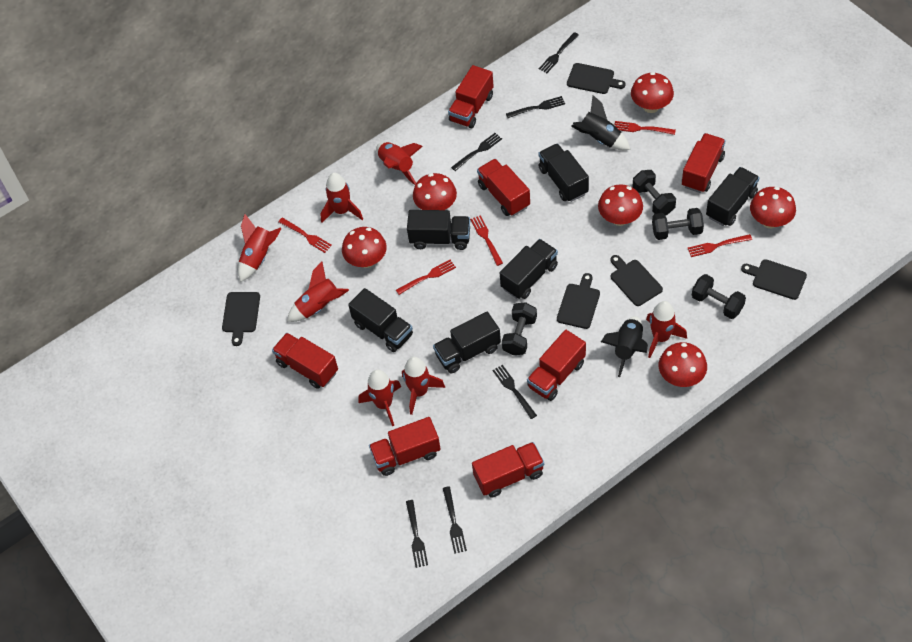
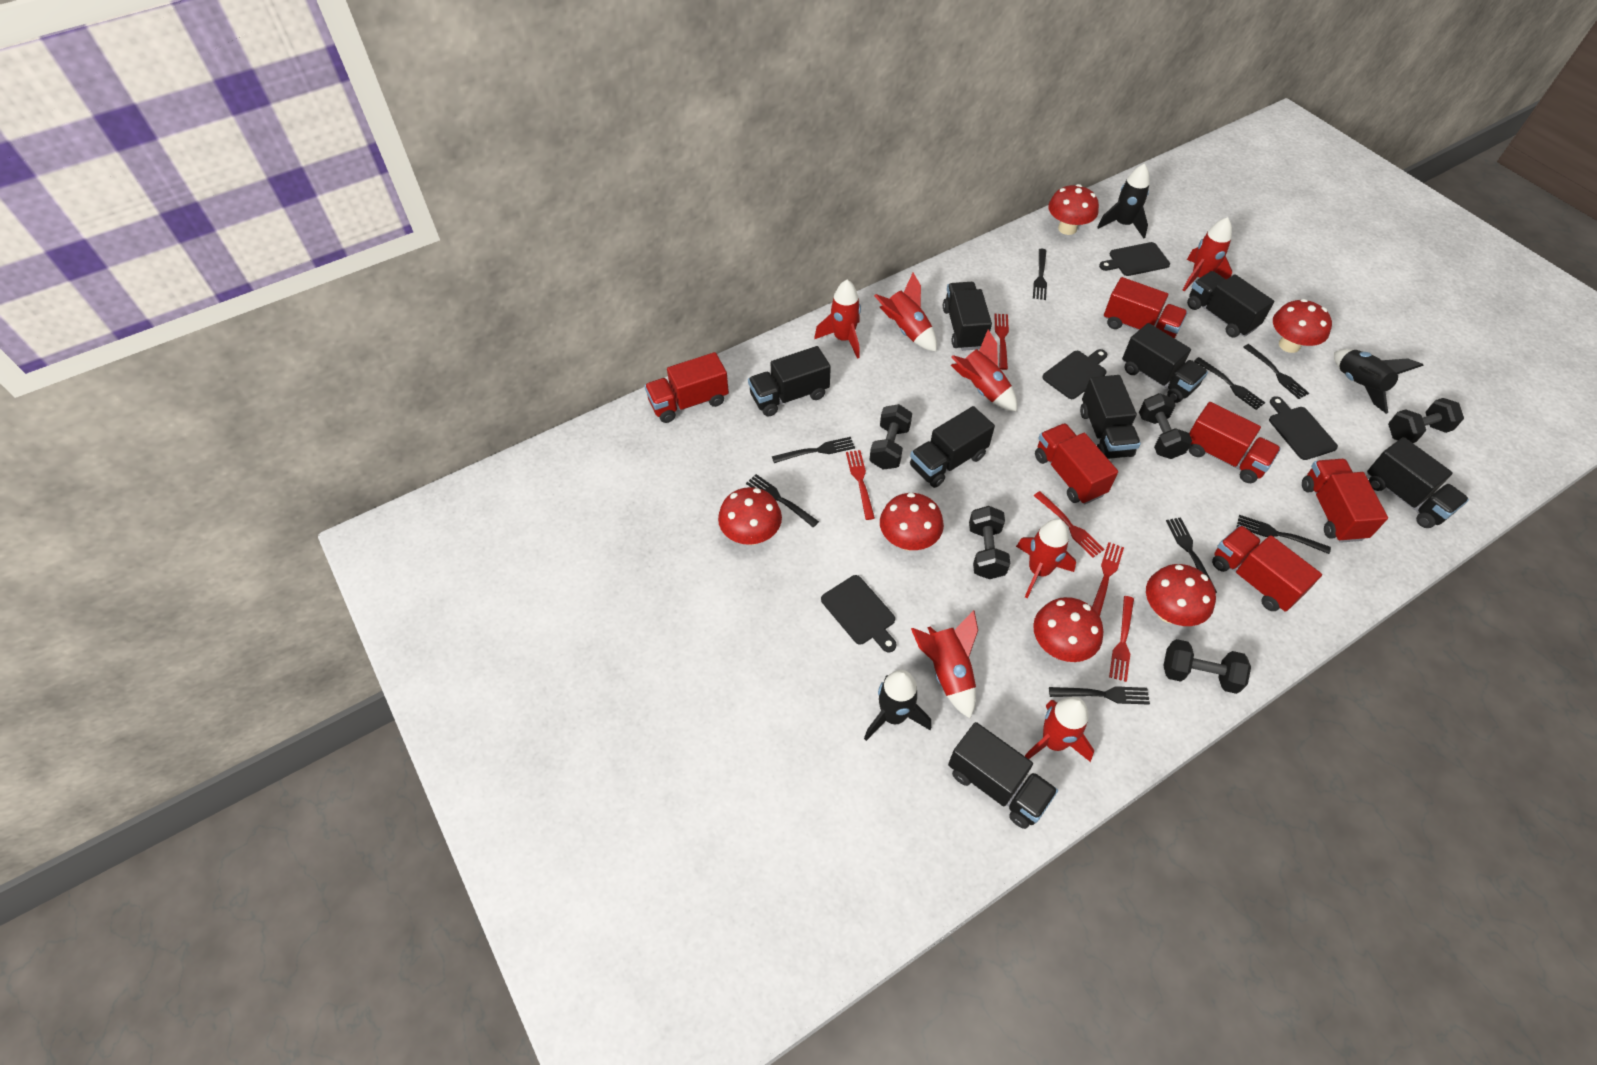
black cutting board: 5 -> 4
black dumbbell: 4 -> 5
black fork: 6 -> 8
black rocket: 2 -> 3
black truck: 6 -> 8
red truck: 7 -> 6

